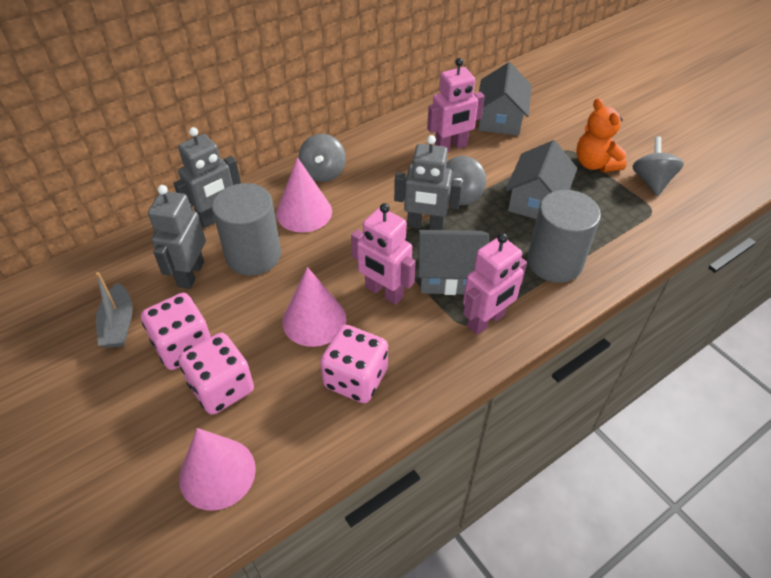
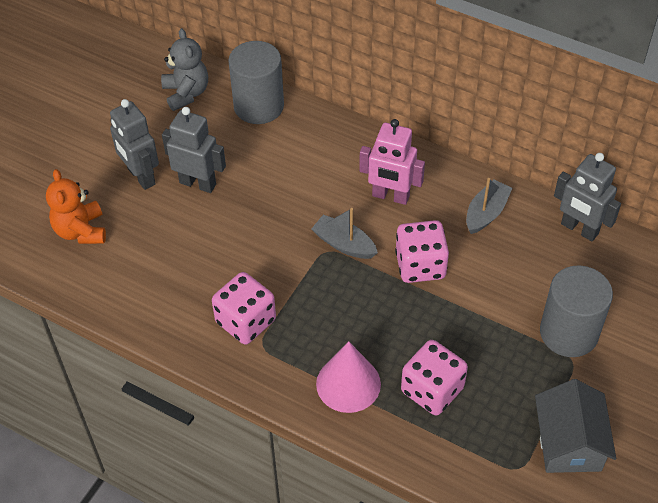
grey boat: 1 -> 2
grey house: 3 -> 1
grey spinning top: 3 -> 0
grey teddy bear: 0 -> 1
pink cone: 3 -> 1
pink robot: 3 -> 1

